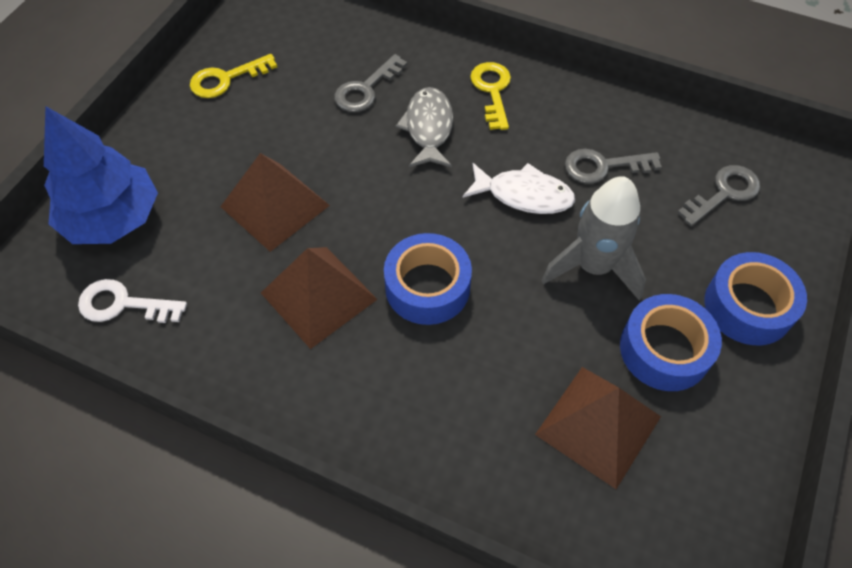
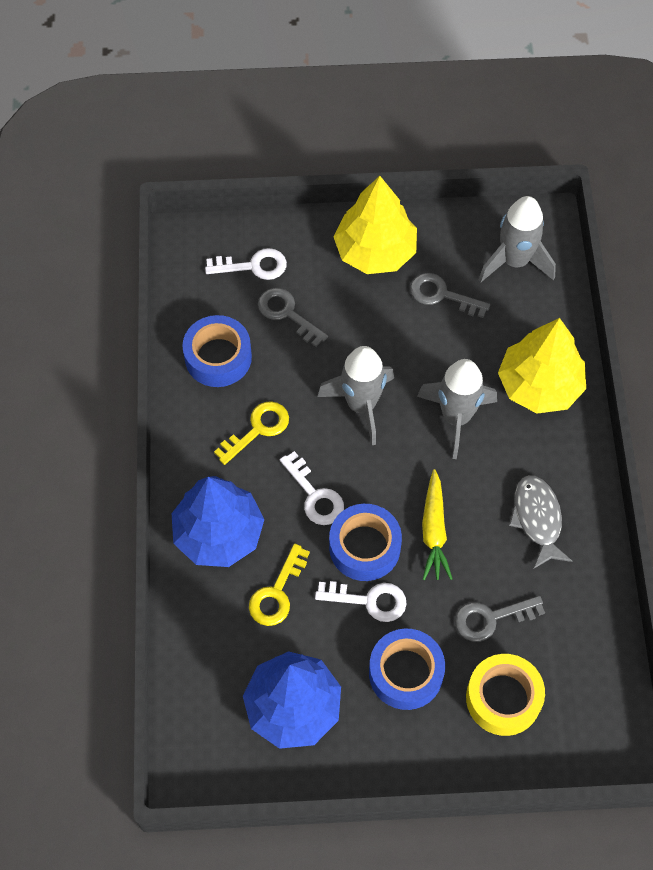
blue tree: 1 -> 2
brown pyramid: 3 -> 0
grey rocket: 1 -> 3
white fish: 1 -> 0
white key: 1 -> 3
yellow carrot: 0 -> 1
yellow tape: 0 -> 1
yellow tree: 0 -> 2

